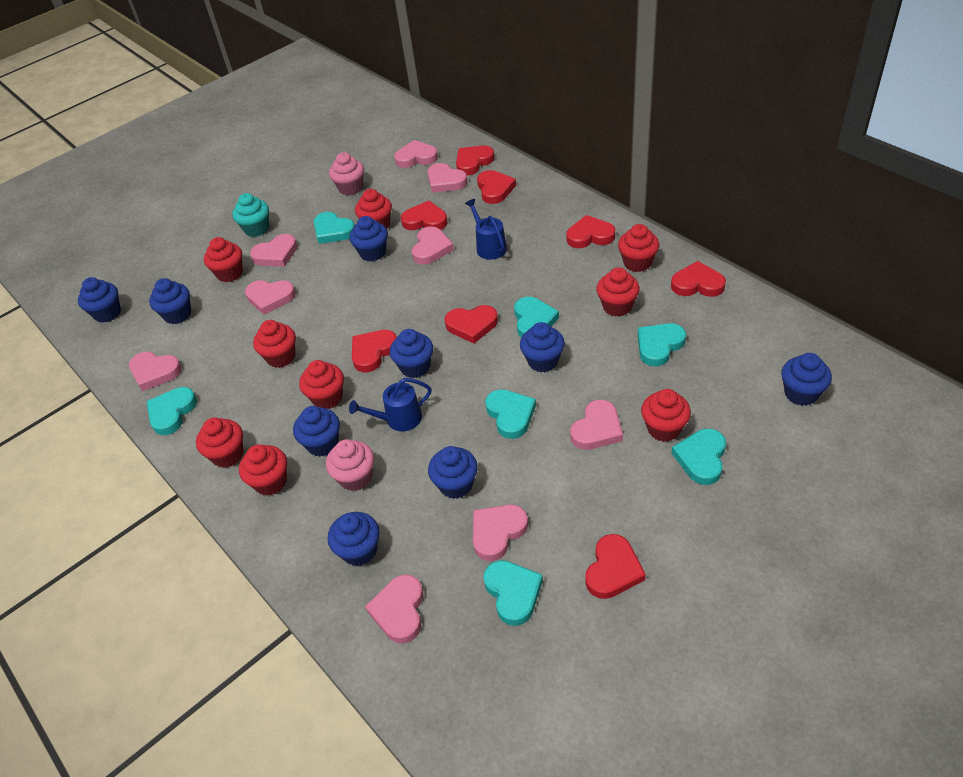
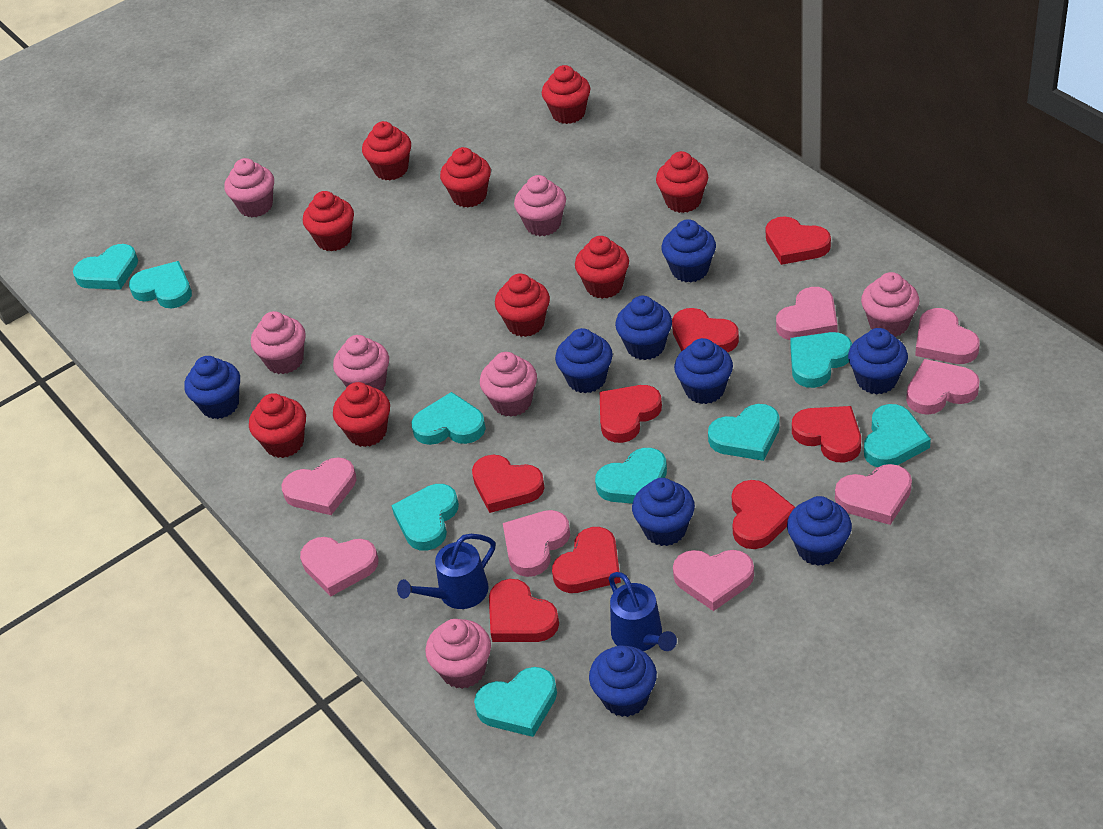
pink cupcake: 2 -> 7
pink heart: 9 -> 8
turquoise cupcake: 1 -> 0
turquoise heart: 7 -> 9

